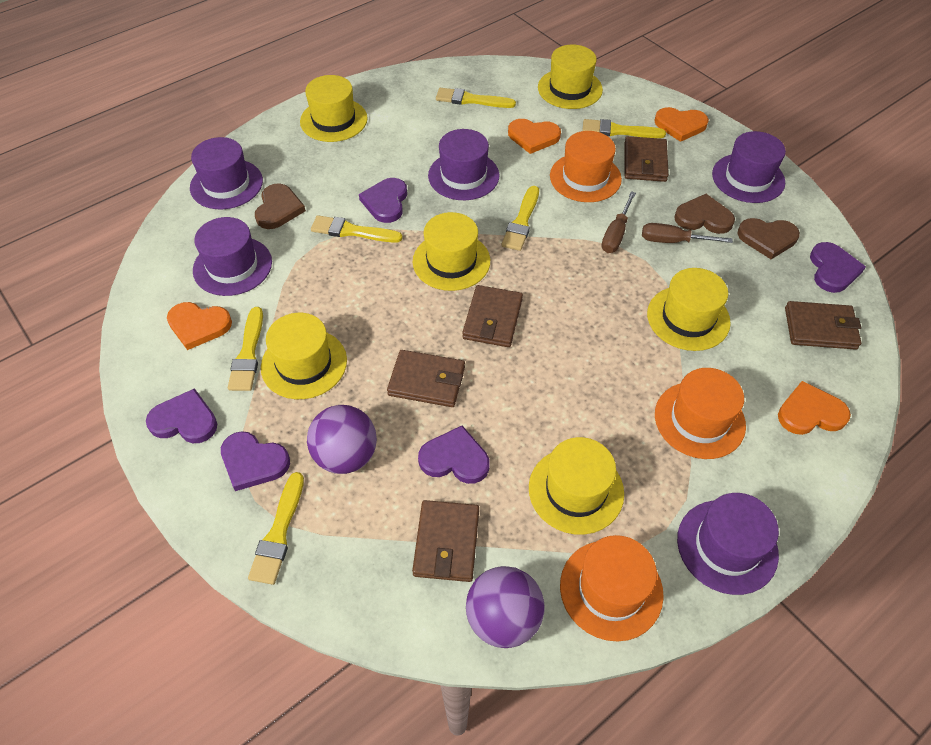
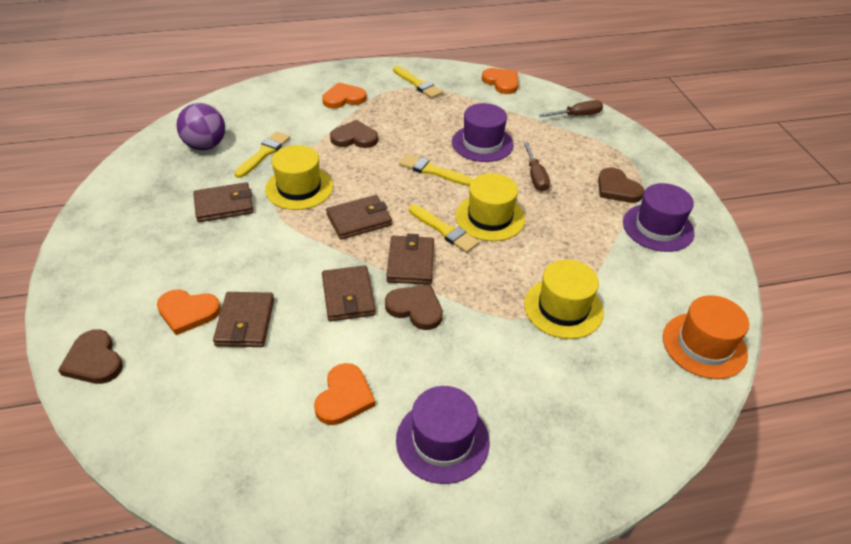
brown heart: 3 -> 4
orange hat: 3 -> 1
purple ball: 2 -> 1
purple hat: 5 -> 3
purple heart: 5 -> 0
yellow brush: 6 -> 4
yellow hat: 6 -> 3

